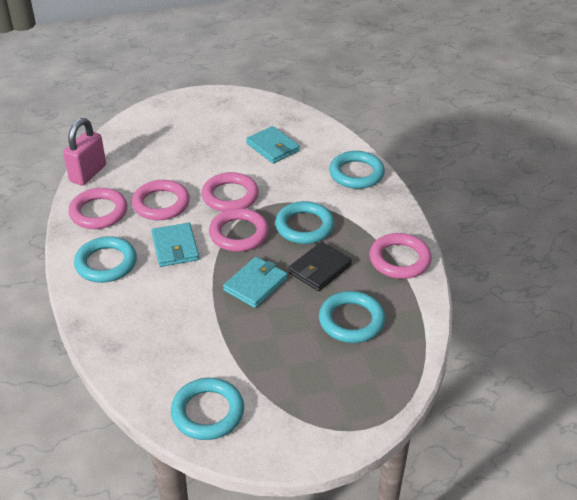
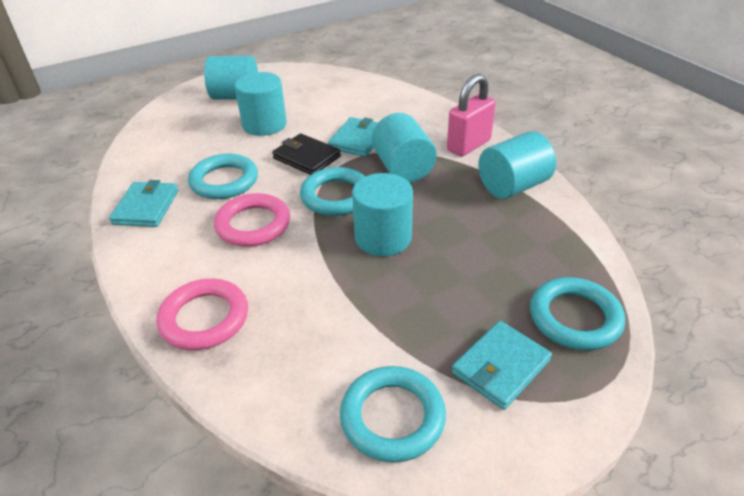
pink ring: 5 -> 2
turquoise cylinder: 0 -> 5
turquoise ring: 5 -> 4

